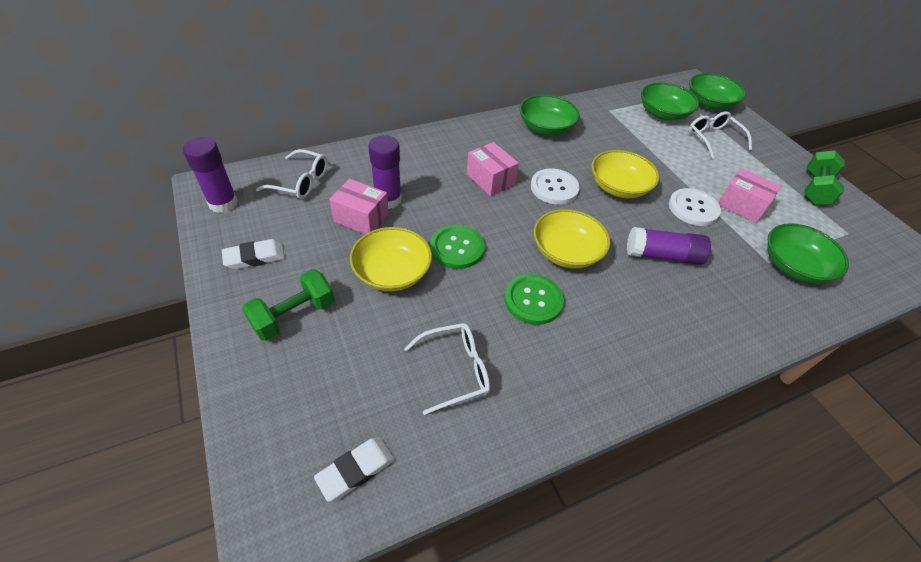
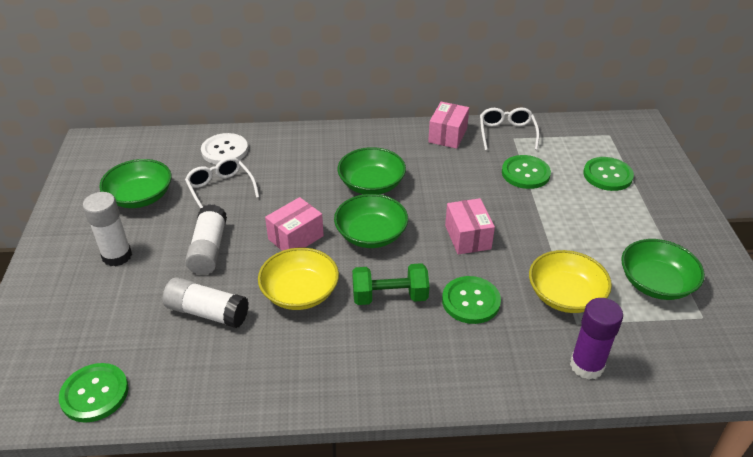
green button: 2 -> 4
green dumbbell: 2 -> 1
purple glue stick: 3 -> 1
white button: 2 -> 1
white eraser: 2 -> 0
white glasses: 3 -> 2
white glue stick: 0 -> 3
yellow bowl: 3 -> 2

